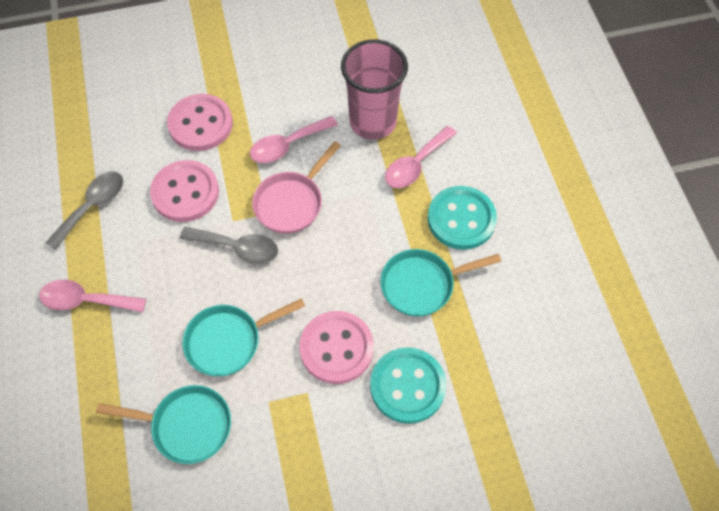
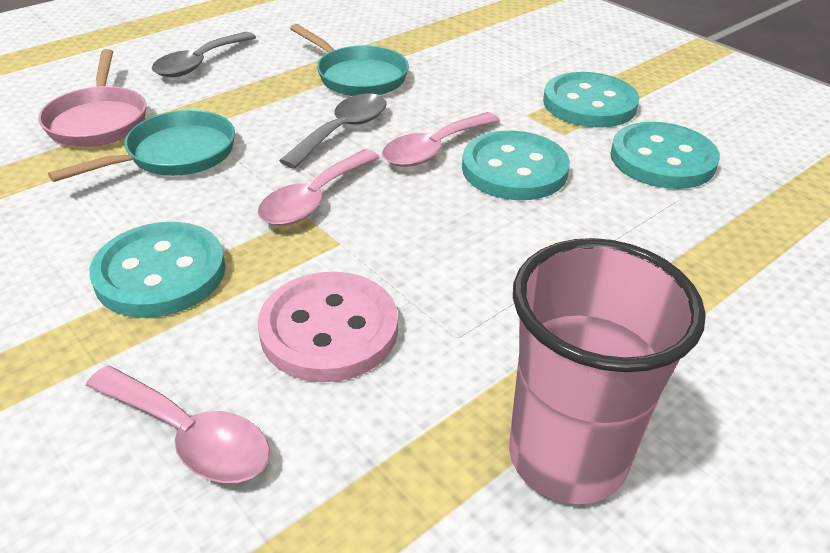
pink button: 3 -> 1
turquoise button: 2 -> 4
turquoise pan: 3 -> 2

